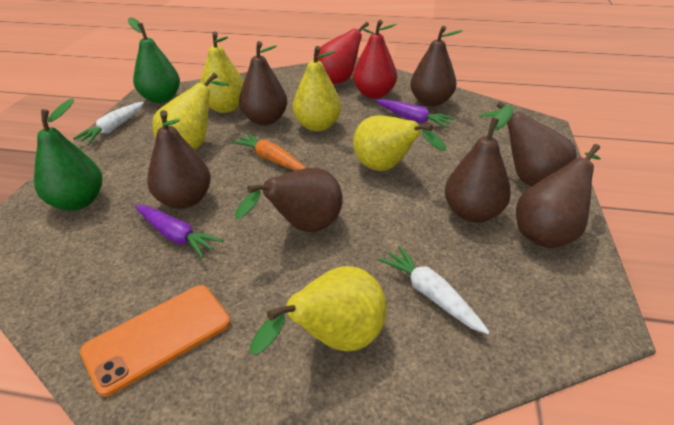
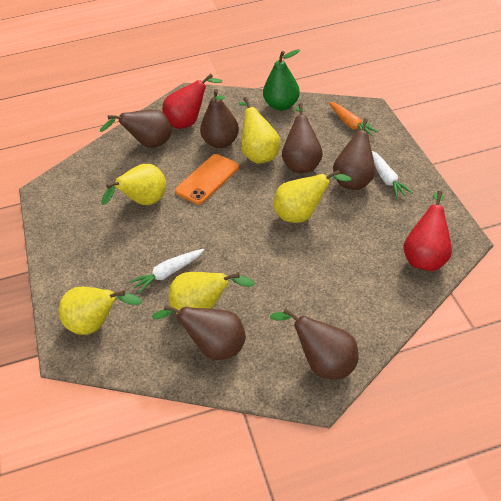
brown pear: 7 -> 6
green pear: 2 -> 1
purple carrot: 2 -> 0

